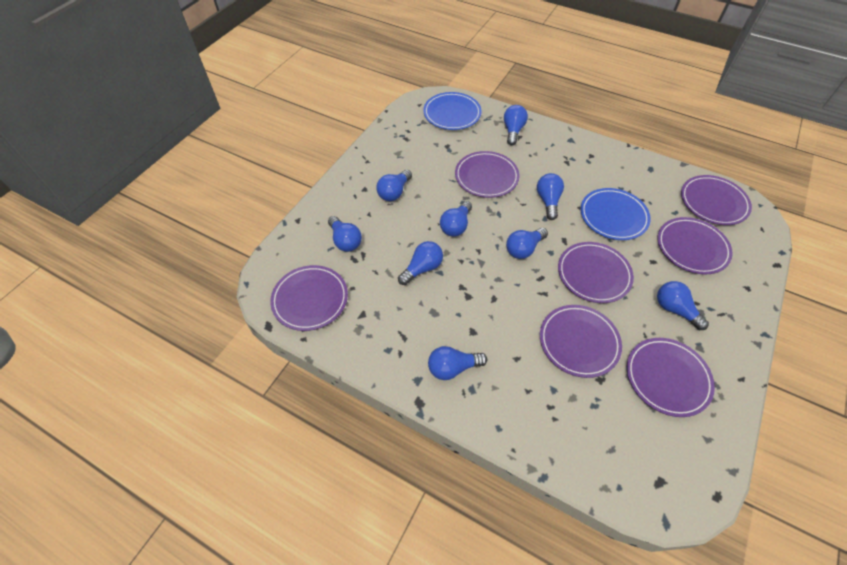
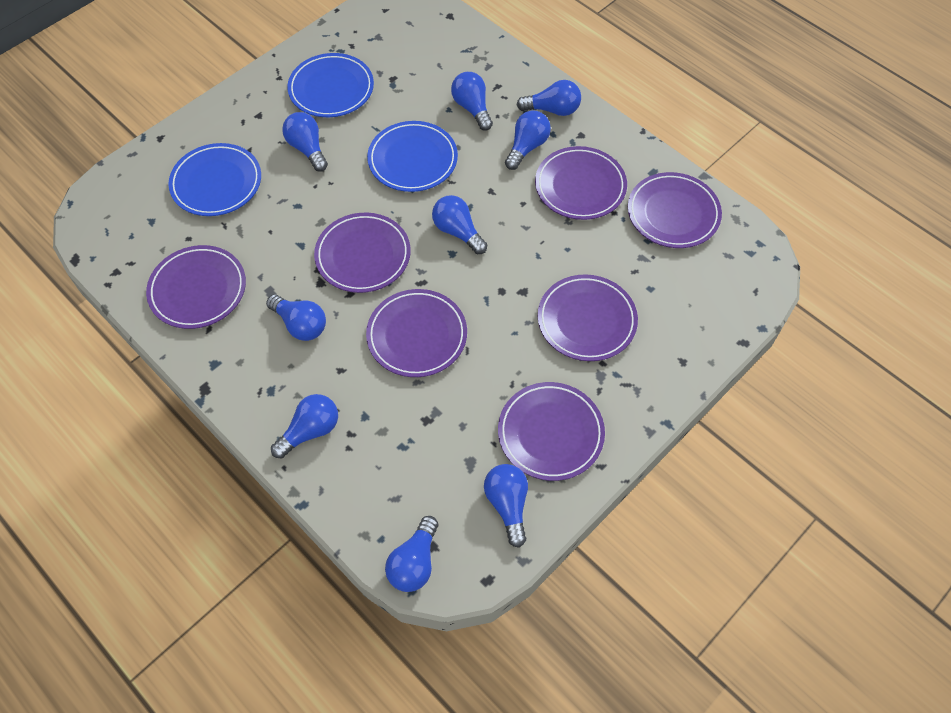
blue plate: 2 -> 3

